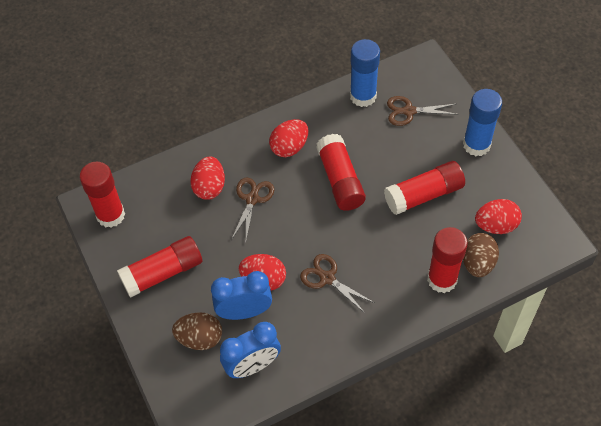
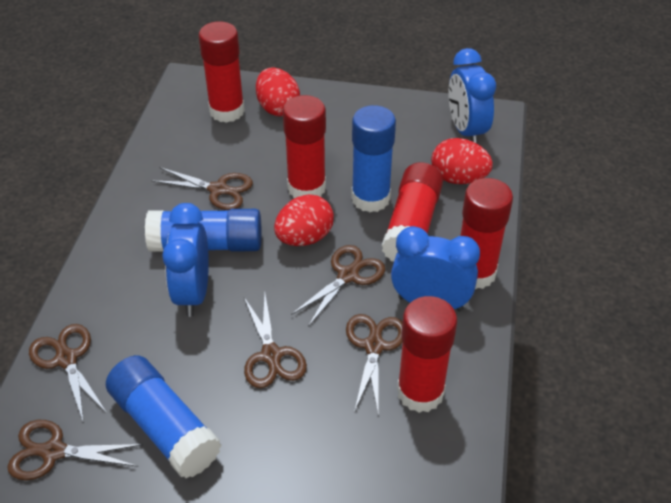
blue clock: 2 -> 3
blue glue stick: 2 -> 3
brown egg: 2 -> 0
brown scissors: 3 -> 6
red egg: 4 -> 3

